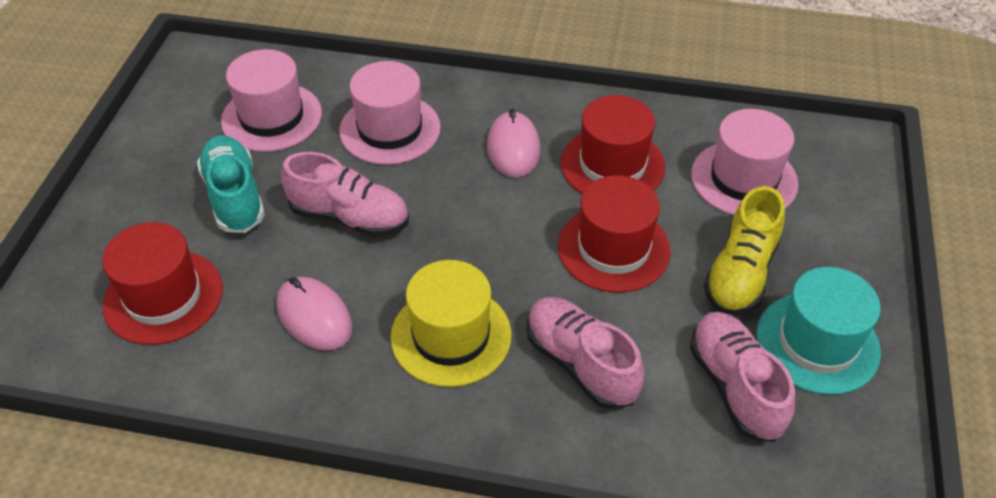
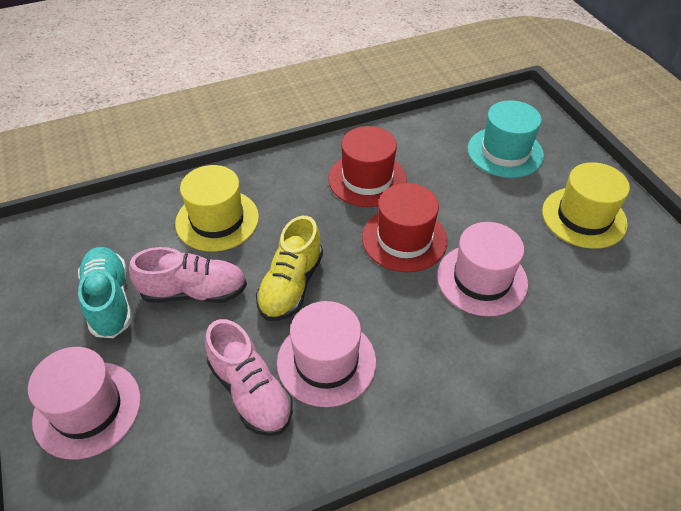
pink mouse: 2 -> 0
pink shoe: 3 -> 2
red hat: 3 -> 2
yellow hat: 1 -> 2

